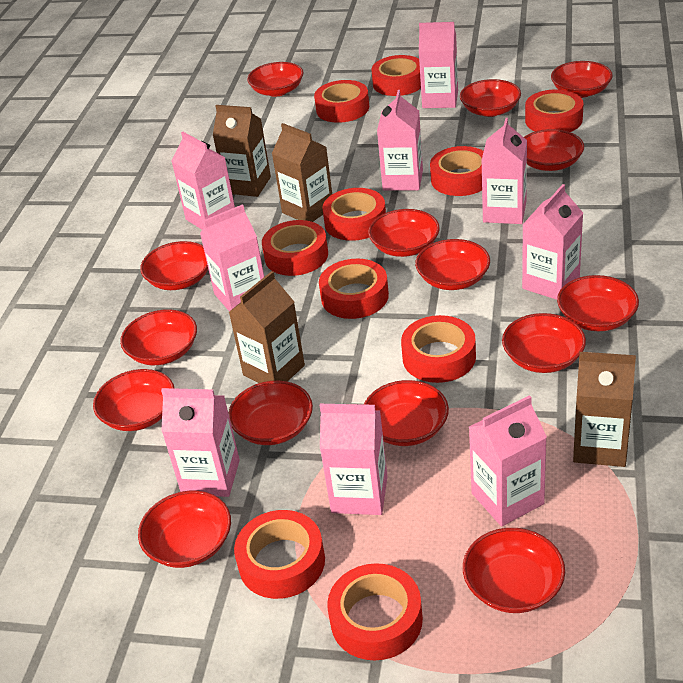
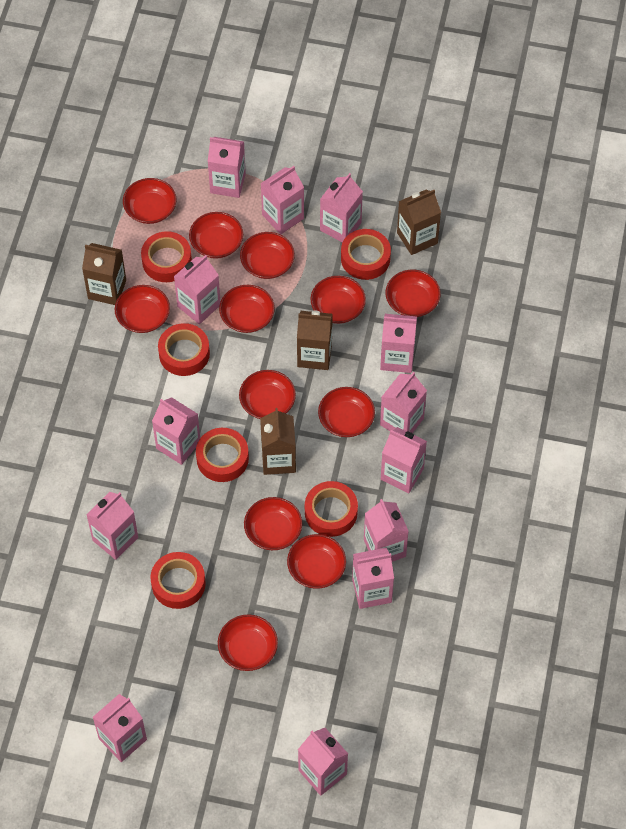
pink carton: 9 -> 13
red bowl: 15 -> 12
red tape: 10 -> 6

